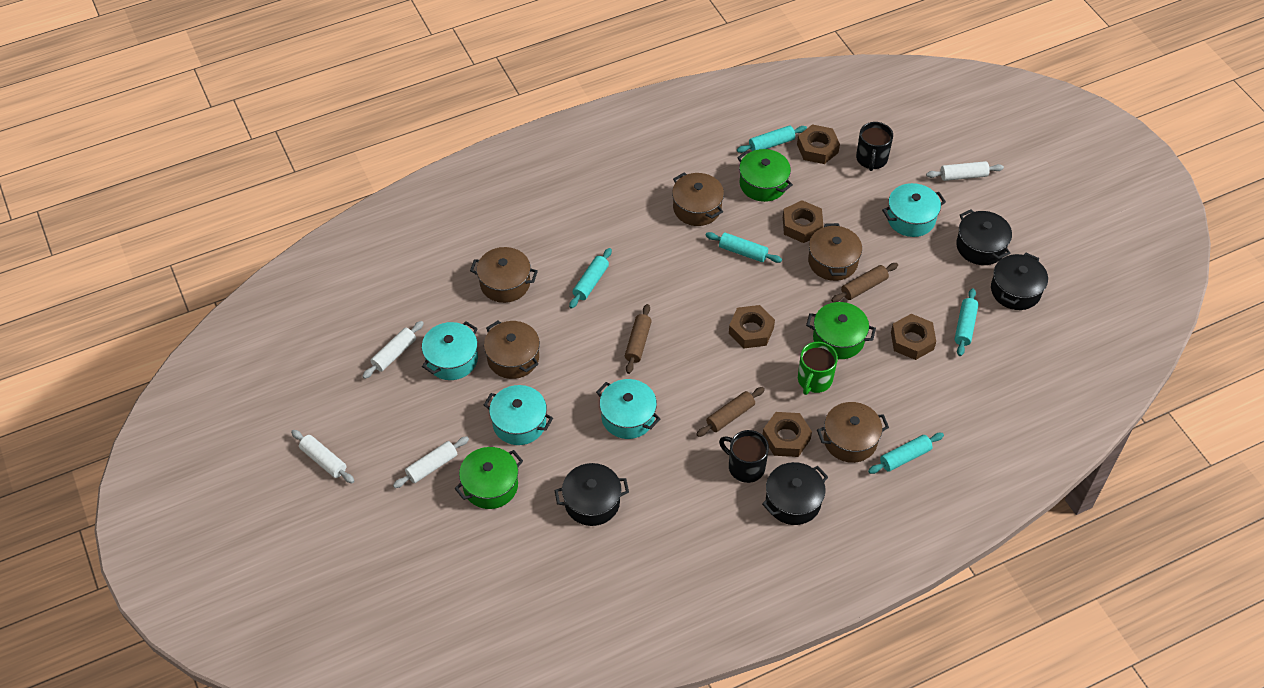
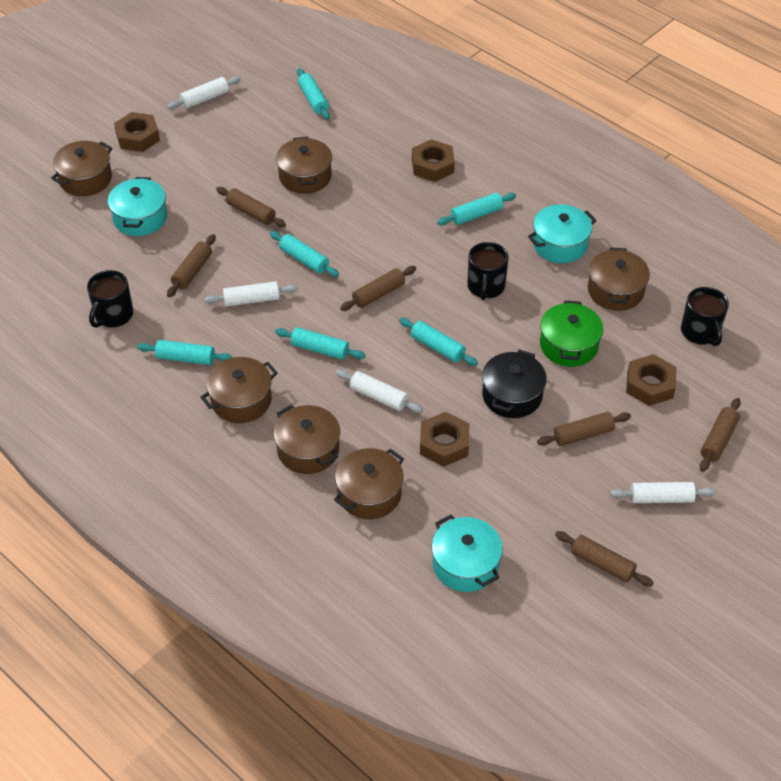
black mug: 2 -> 3
black pot: 4 -> 1
brown nut: 5 -> 4
brown pot: 5 -> 6
brown rolling pin: 3 -> 6
green mug: 1 -> 0
green pot: 3 -> 1
turquoise pot: 4 -> 3
turquoise rolling pin: 5 -> 6

